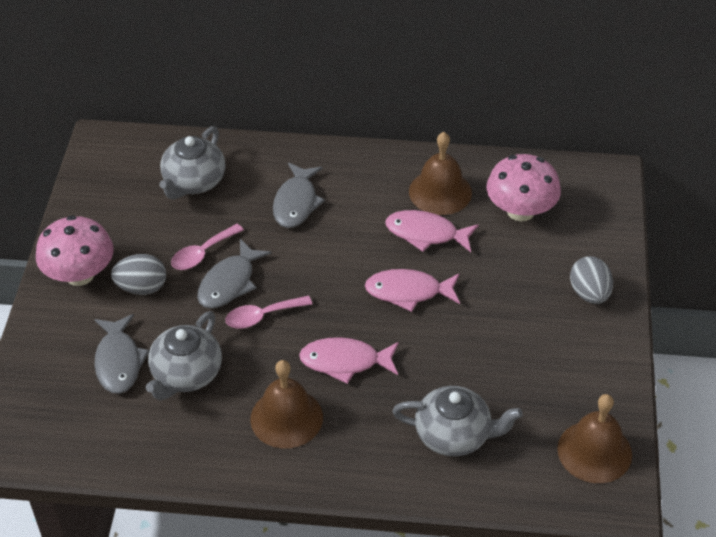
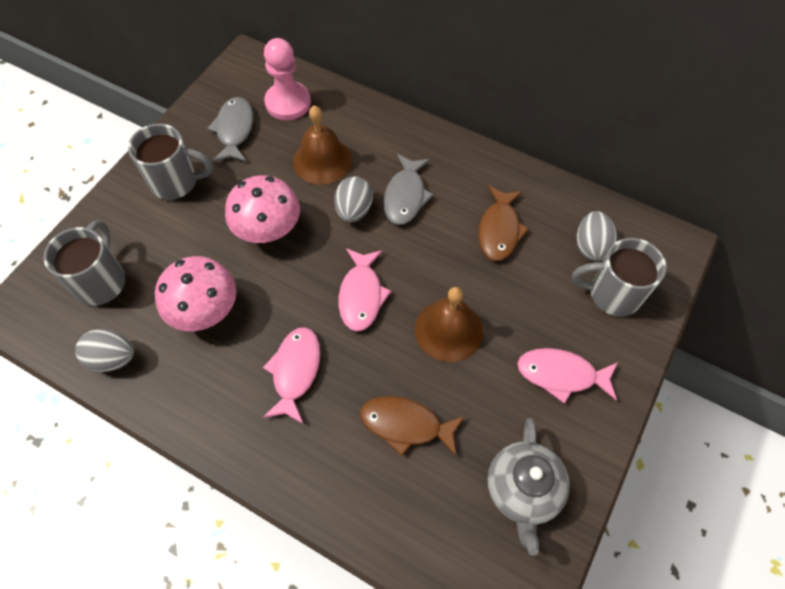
brown bell: 3 -> 2
brown fish: 0 -> 2
grey egg: 2 -> 3
grey fish: 3 -> 2
grey mug: 0 -> 3
grey teapot: 3 -> 1
pink pawn: 0 -> 1
pink spoon: 2 -> 0

